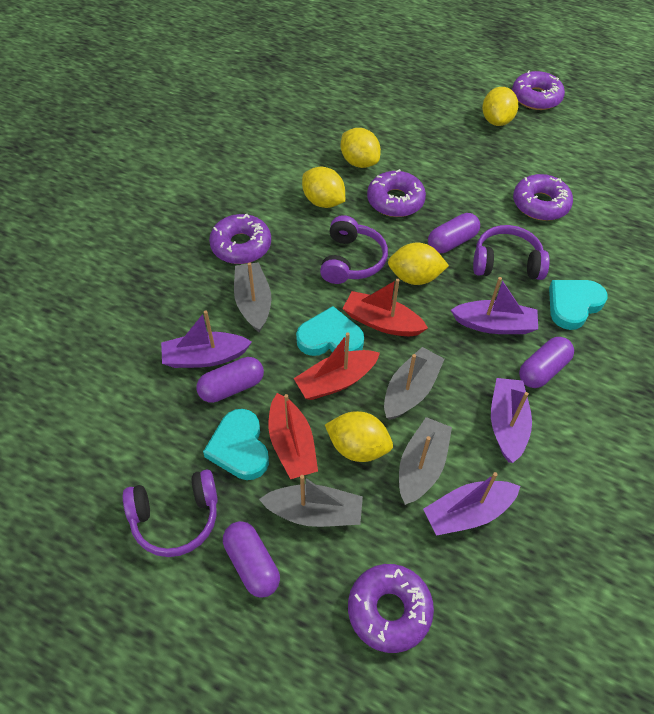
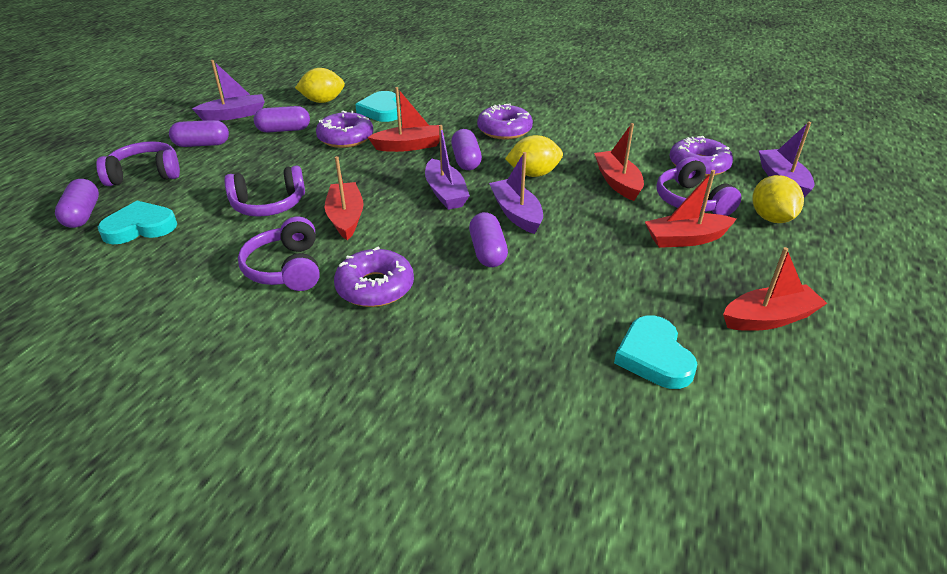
grey boat: 4 -> 0
purple capsule: 4 -> 5
purple donut: 5 -> 4
purple headphones: 3 -> 4
red boat: 3 -> 5
yellow lemon: 5 -> 3

